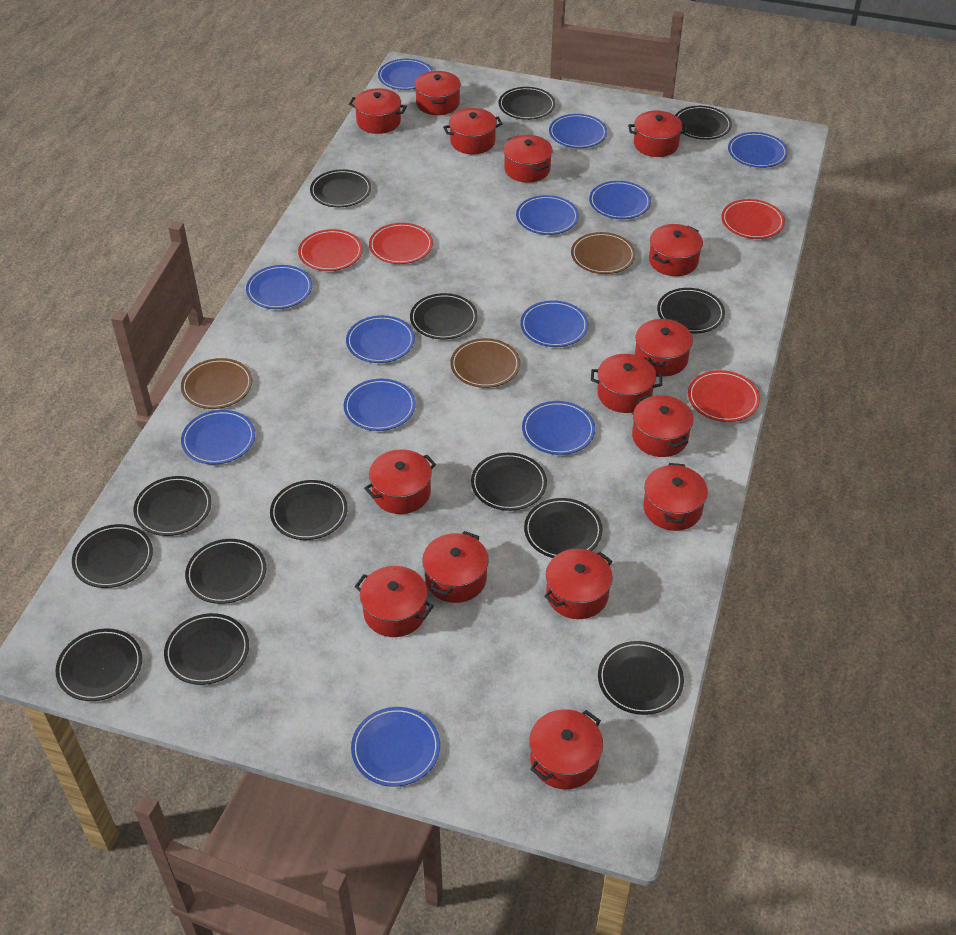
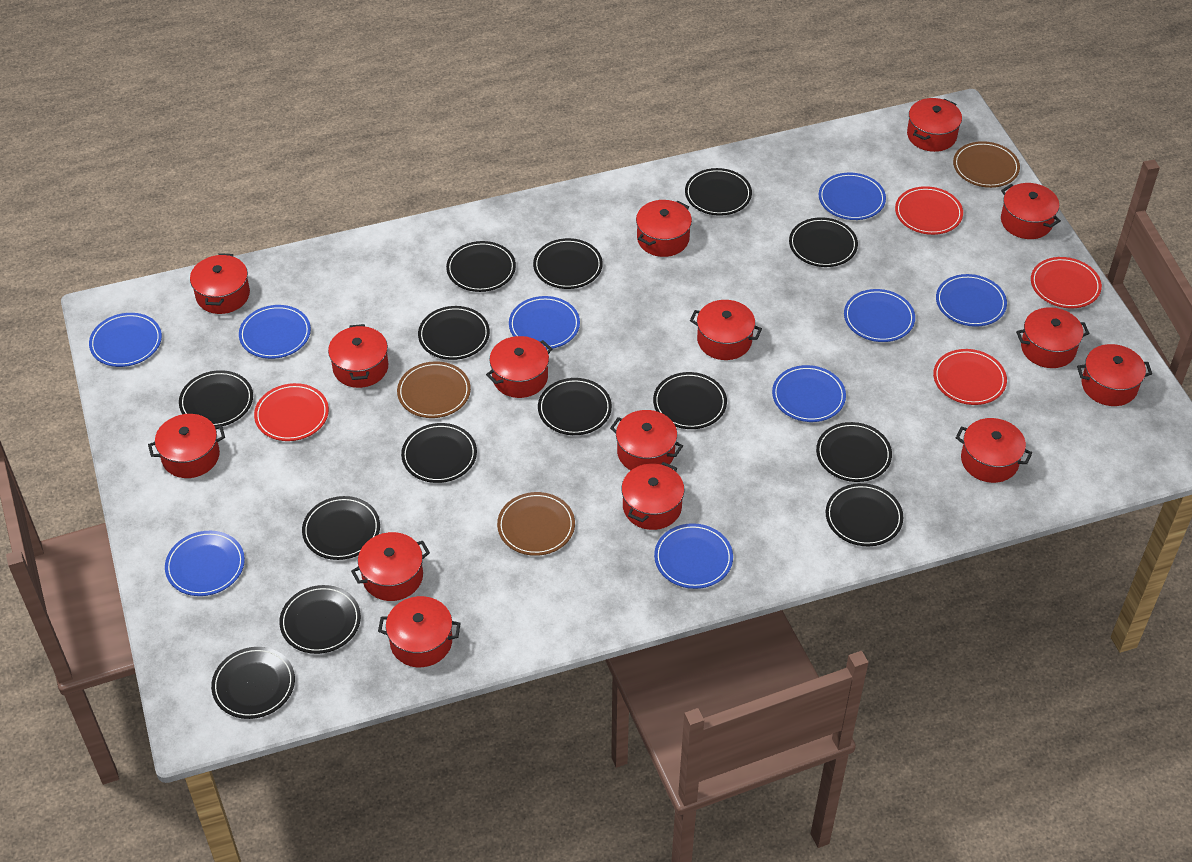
blue plate: 12 -> 9

